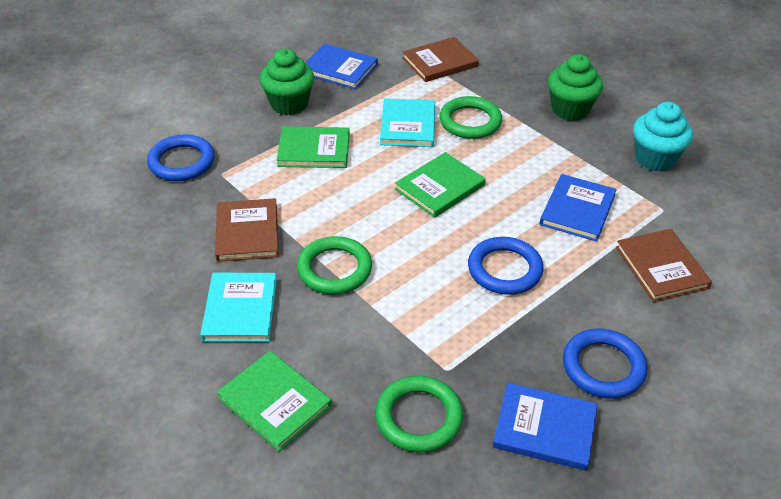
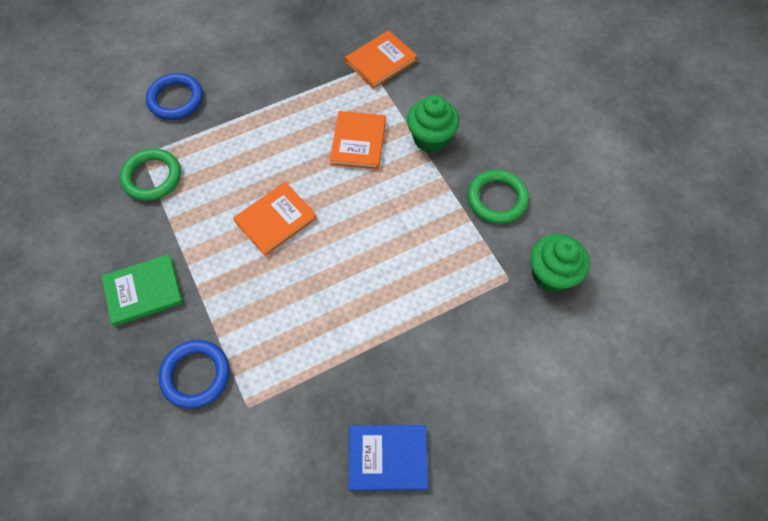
blue book: 3 -> 1
blue ring: 3 -> 2
brown book: 3 -> 0
green book: 3 -> 1
green ring: 3 -> 2
orange book: 0 -> 3
turquoise book: 2 -> 0
turquoise cupcake: 1 -> 0

